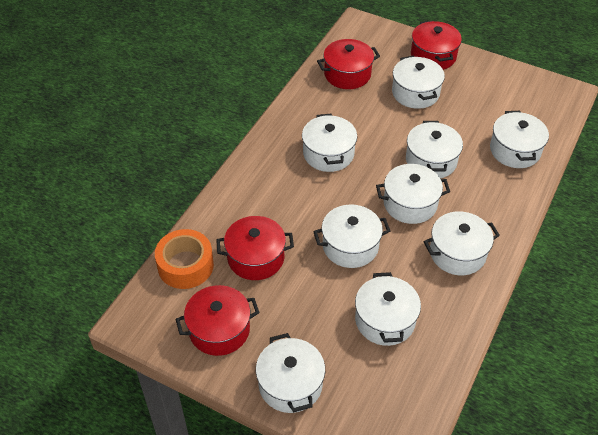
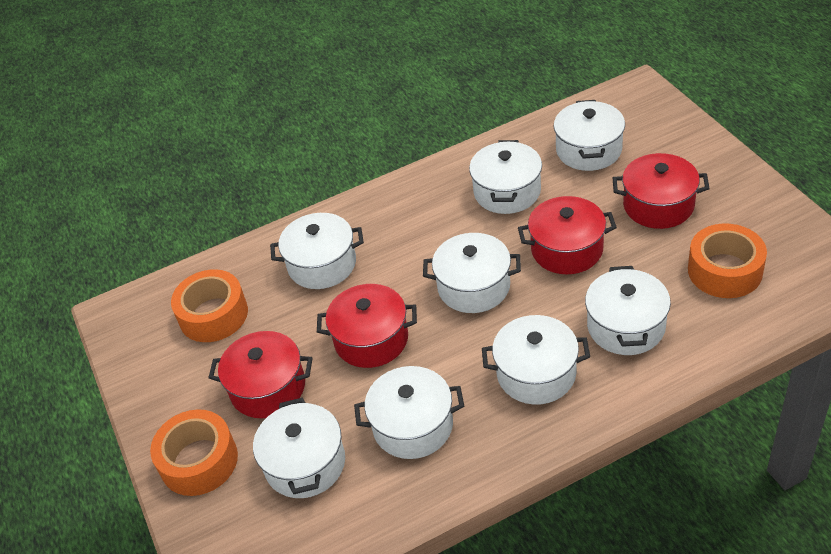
orange tape: 1 -> 3
white pot: 9 -> 8

